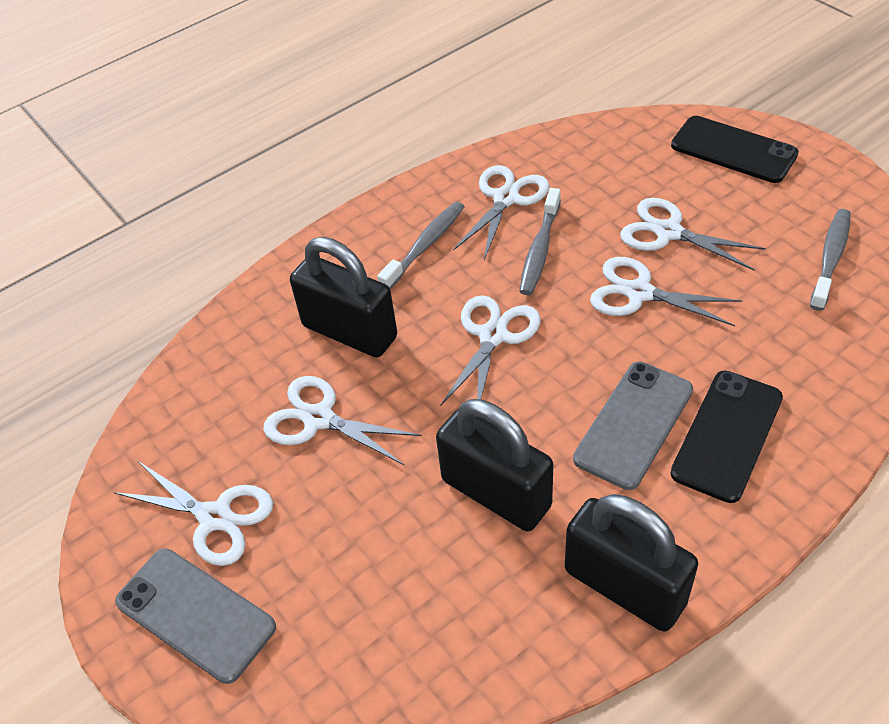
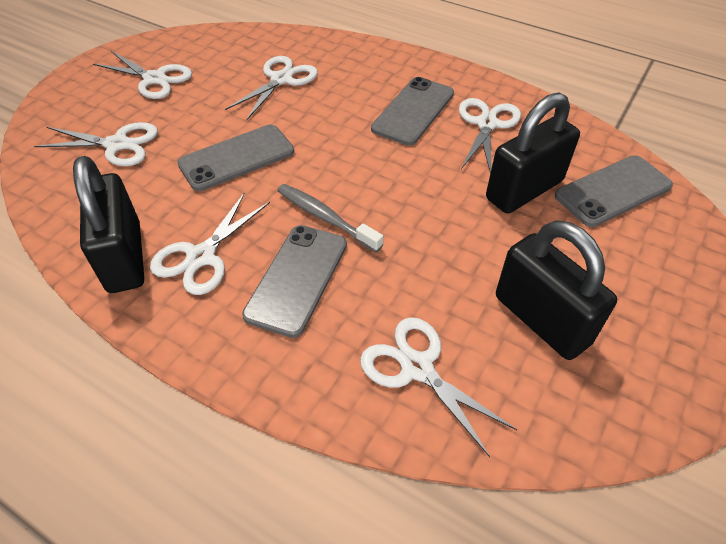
black phone: 2 -> 0
grey phone: 2 -> 4
grey toothbrush: 3 -> 1

